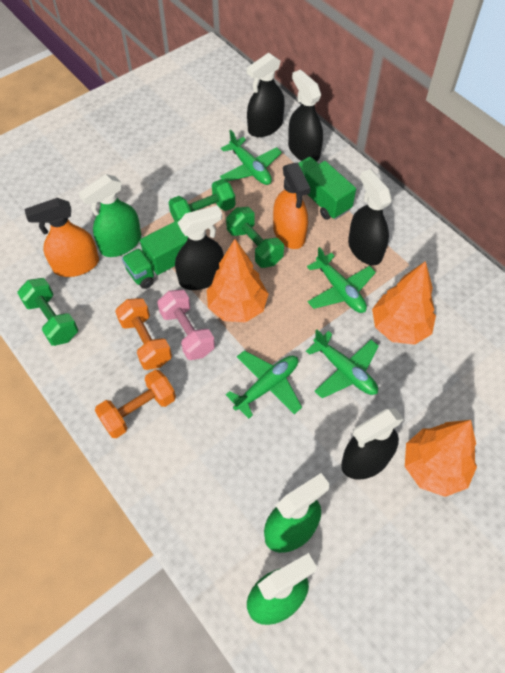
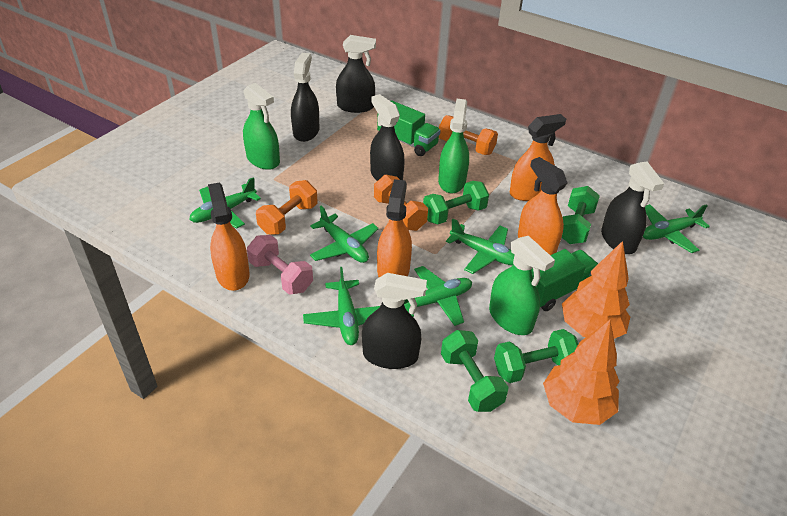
green dumbbell: 3 -> 4
green plane: 4 -> 6
orange dumbbell: 2 -> 3
orange spray bottle: 2 -> 4
orange tree: 3 -> 2

